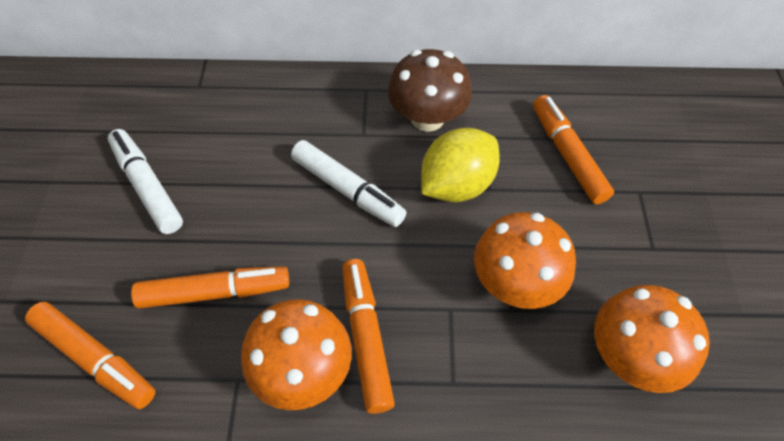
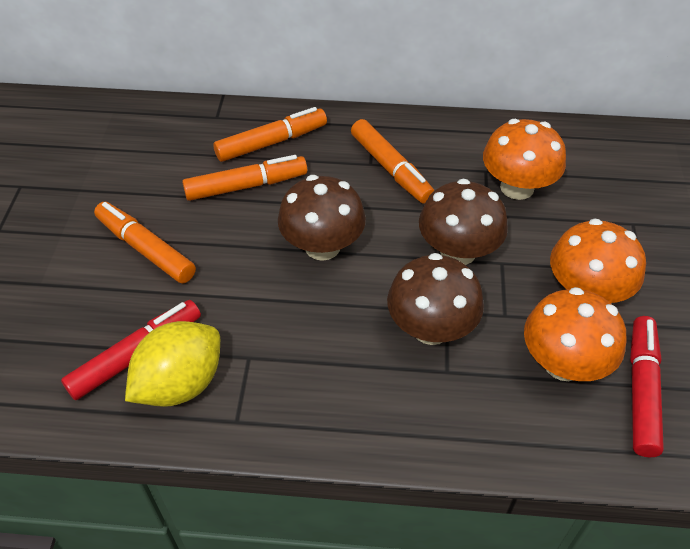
brown mushroom: 1 -> 3
red marker: 0 -> 2
white marker: 2 -> 0

